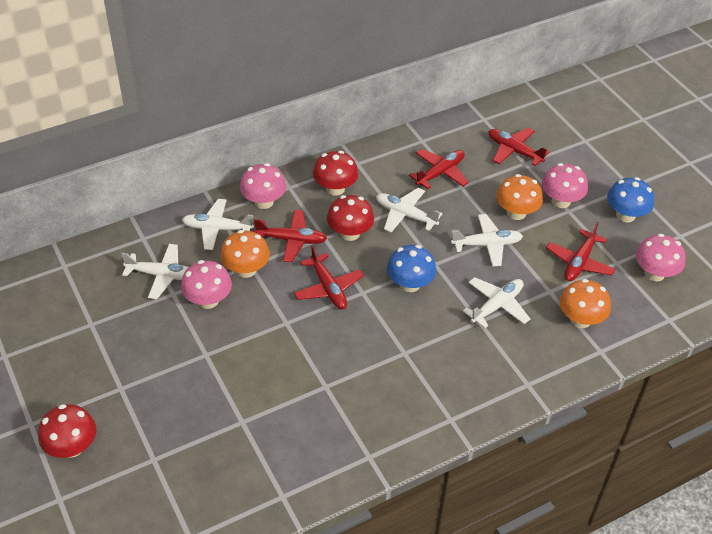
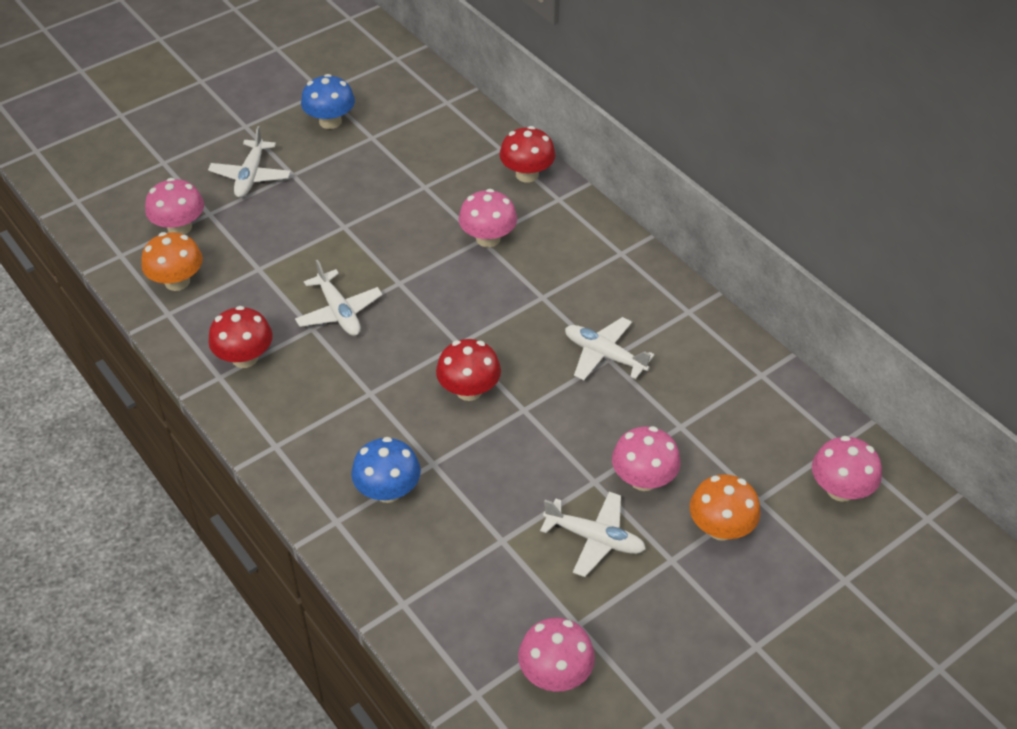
orange mushroom: 3 -> 2
pink mushroom: 4 -> 5
red plane: 5 -> 0
white plane: 5 -> 4

